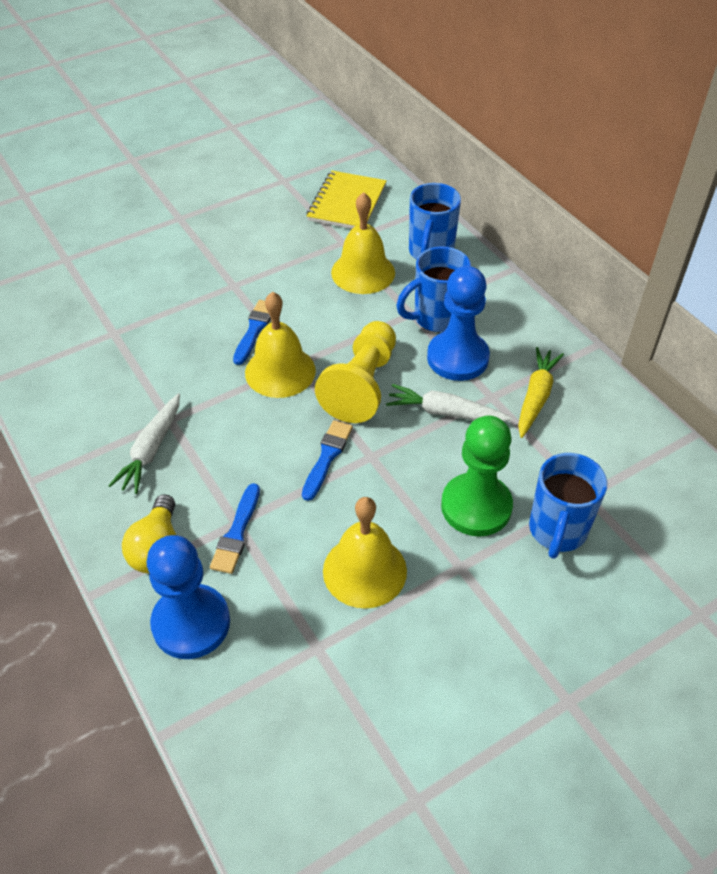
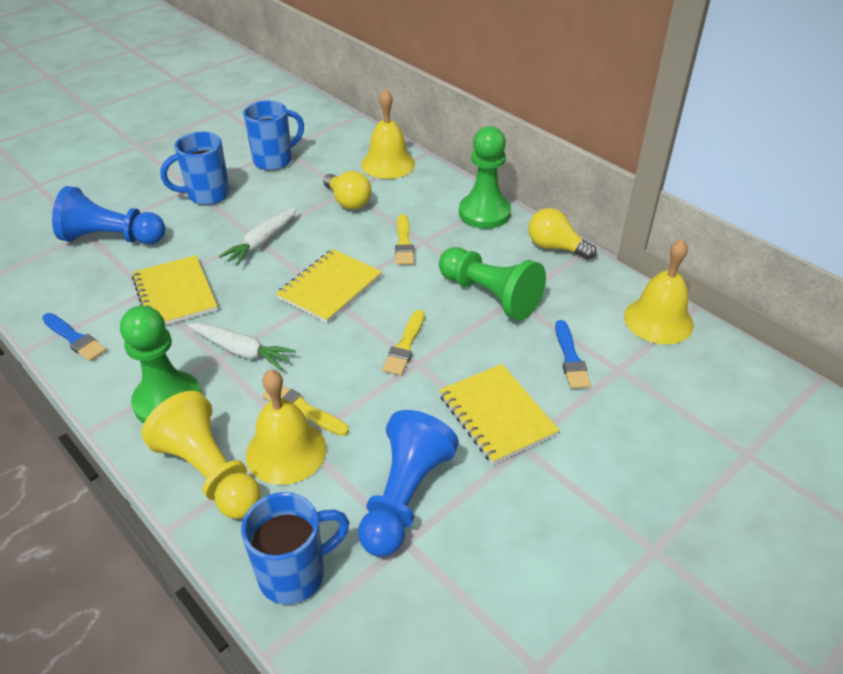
blue brush: 3 -> 2
green pawn: 1 -> 3
yellow brush: 0 -> 3
yellow carrot: 1 -> 0
yellow light bulb: 1 -> 2
yellow notebook: 1 -> 3

